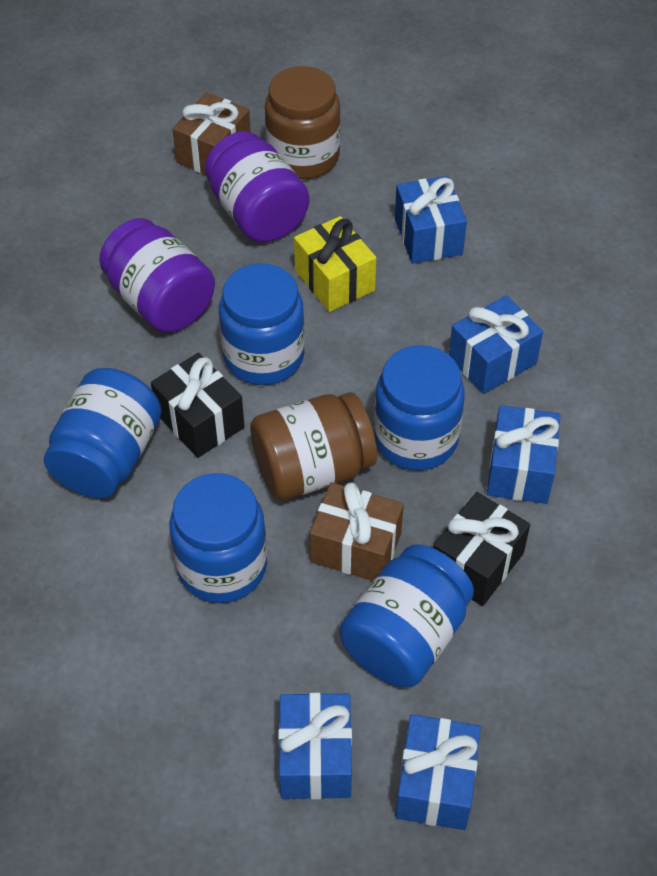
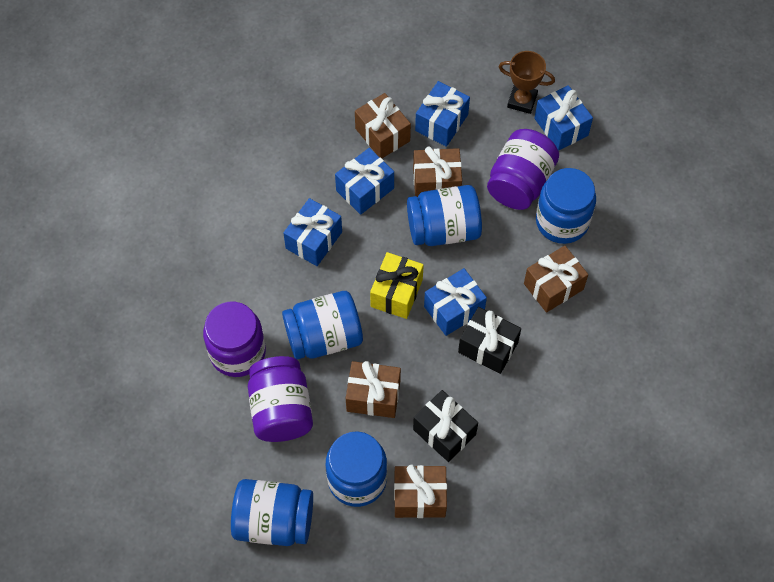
brown gift: 2 -> 5
brown jar: 2 -> 0
brown trophy: 0 -> 1
purple jar: 2 -> 3

